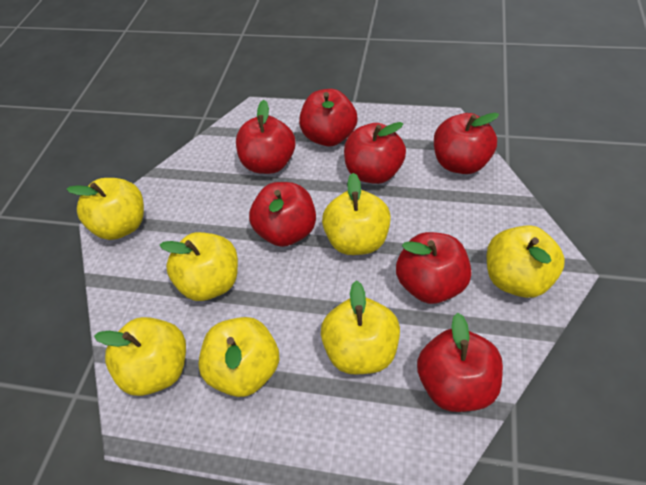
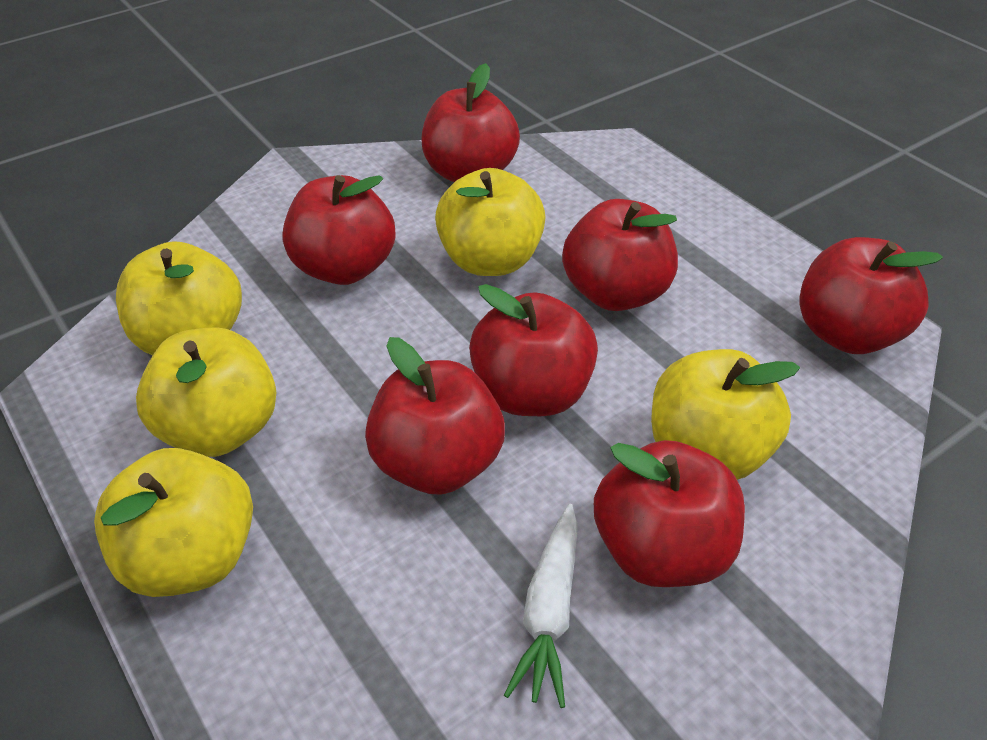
white carrot: 0 -> 1
yellow apple: 7 -> 5

